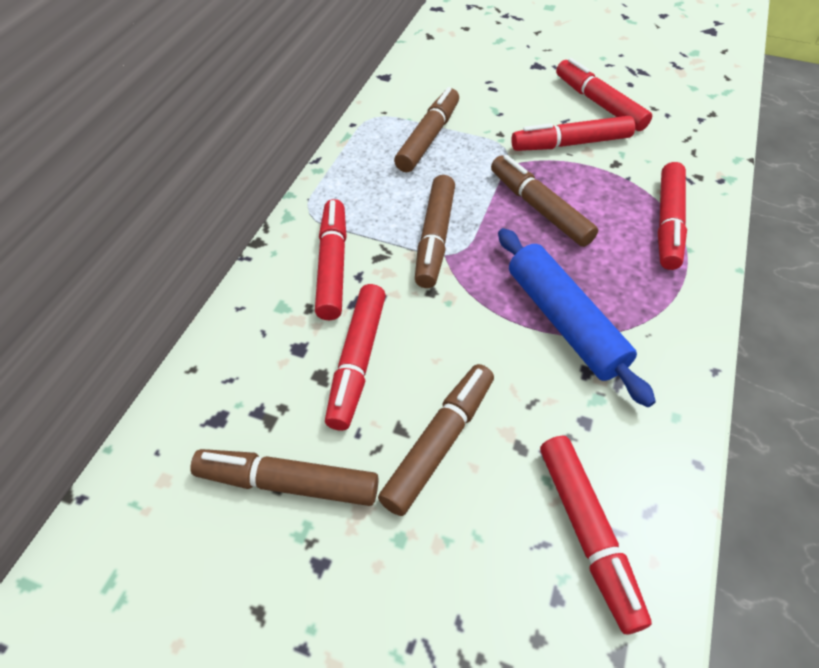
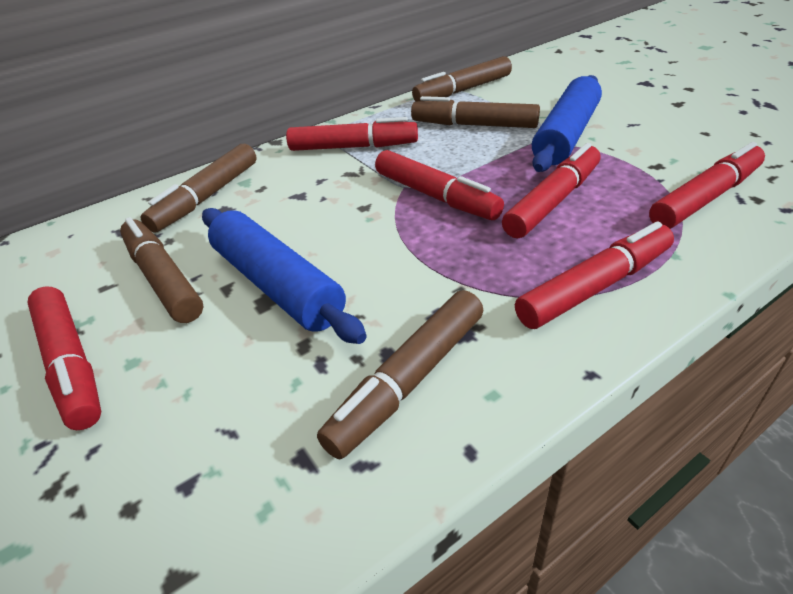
blue rolling pin: 1 -> 2

